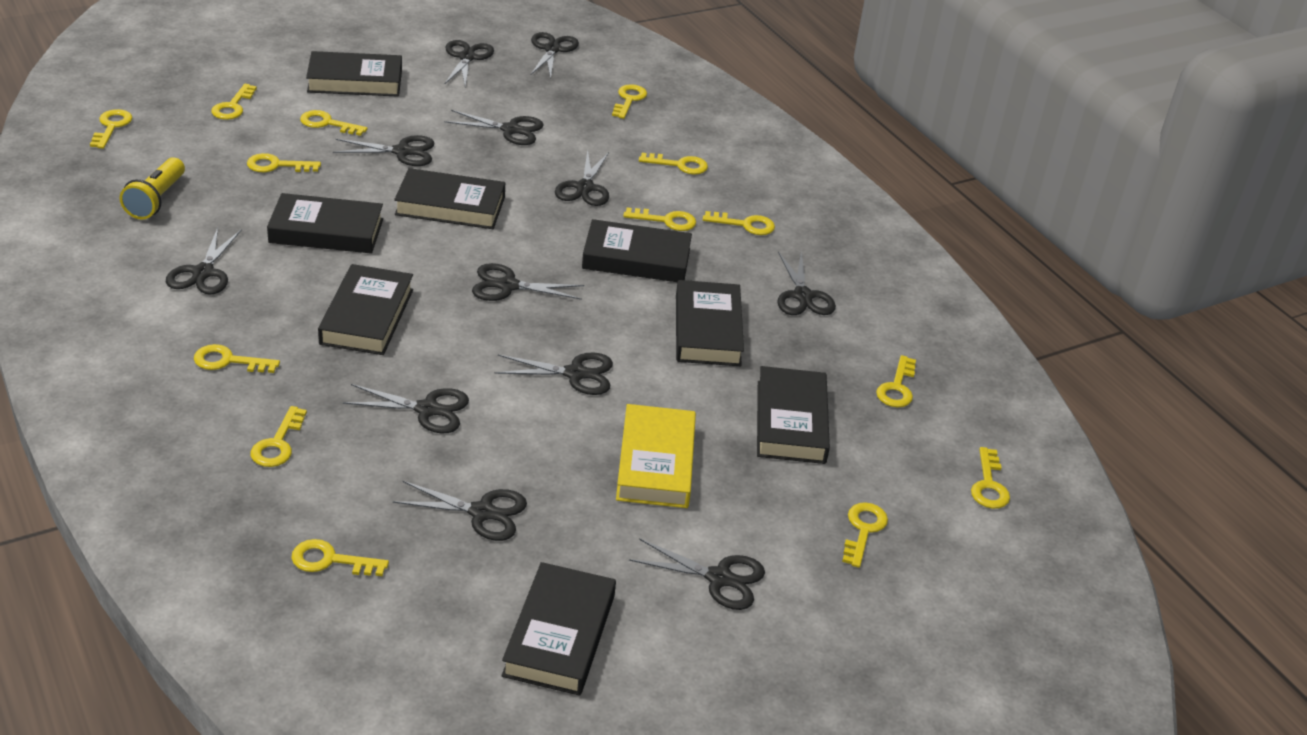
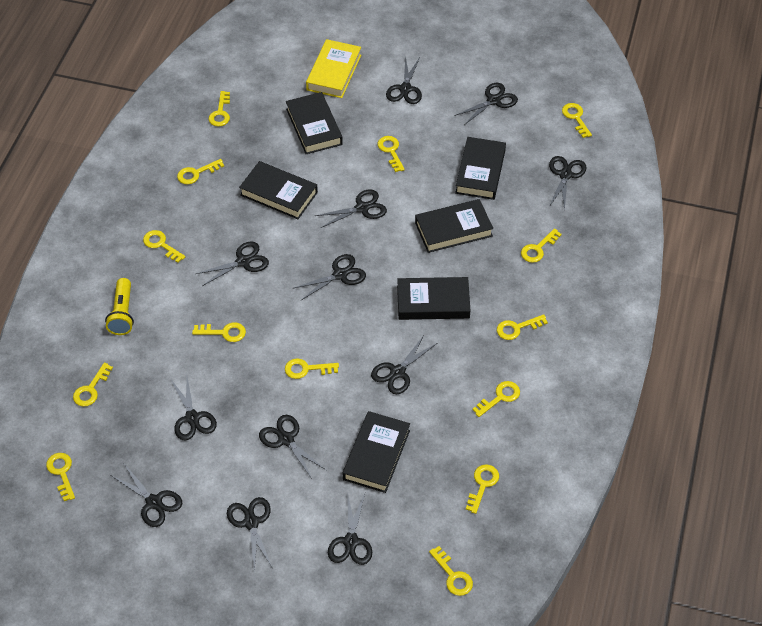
black book: 8 -> 6

